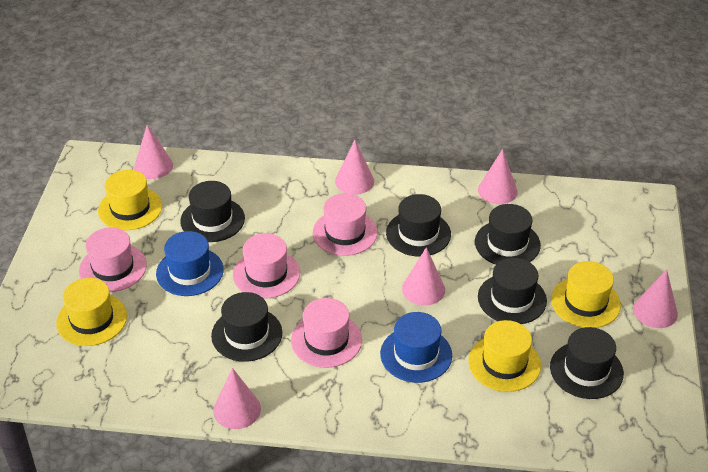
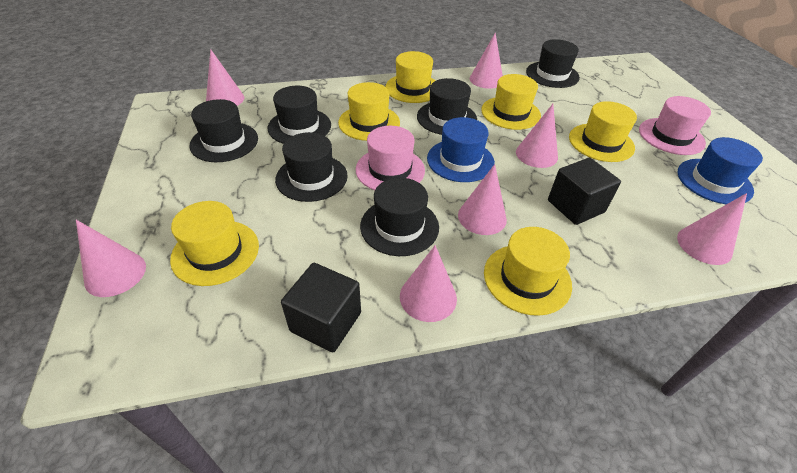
black cube: 0 -> 2
pink cone: 6 -> 7
pink hat: 4 -> 2
yellow hat: 4 -> 6

